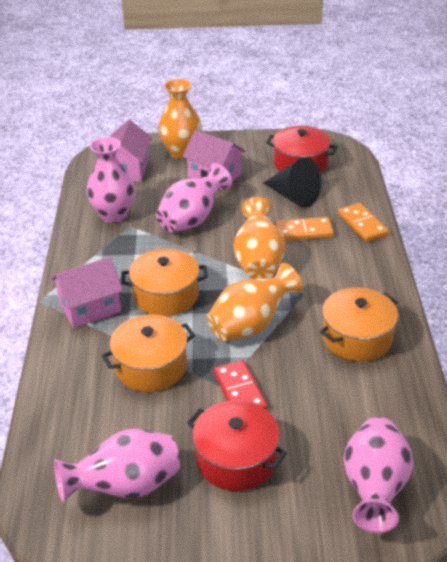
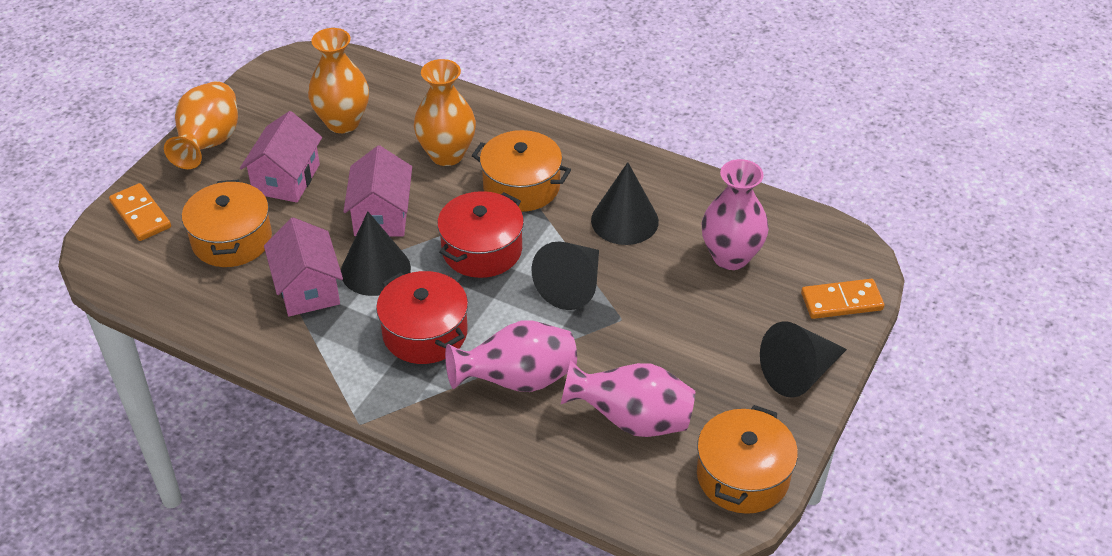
black cone: 1 -> 4
pink vase: 4 -> 3
red domino: 1 -> 0

